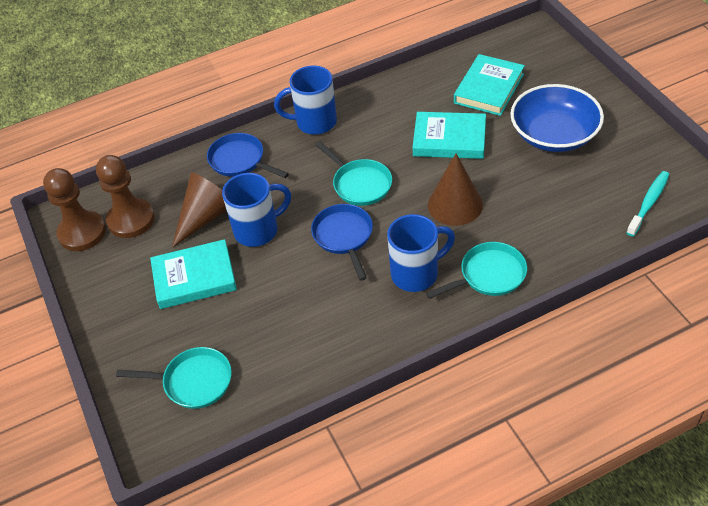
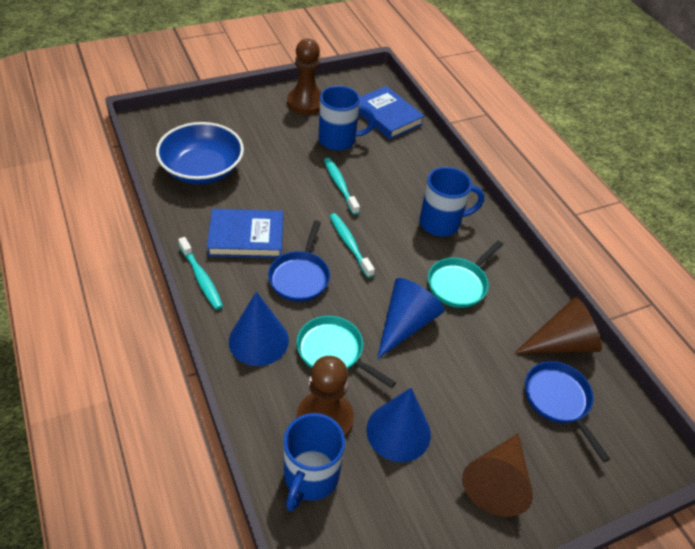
blue book: 0 -> 2
blue cone: 0 -> 3
turquoise book: 3 -> 0
turquoise pan: 3 -> 2
turquoise toothbrush: 1 -> 3

